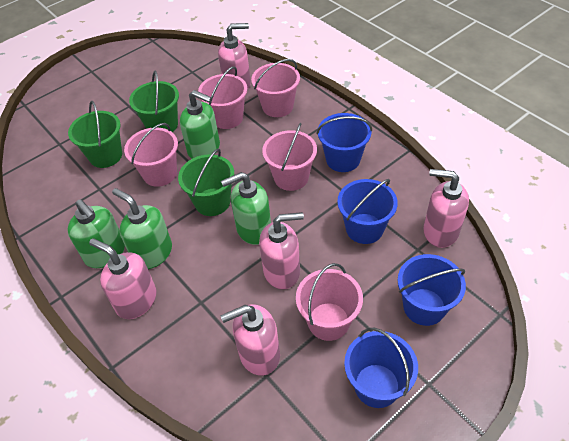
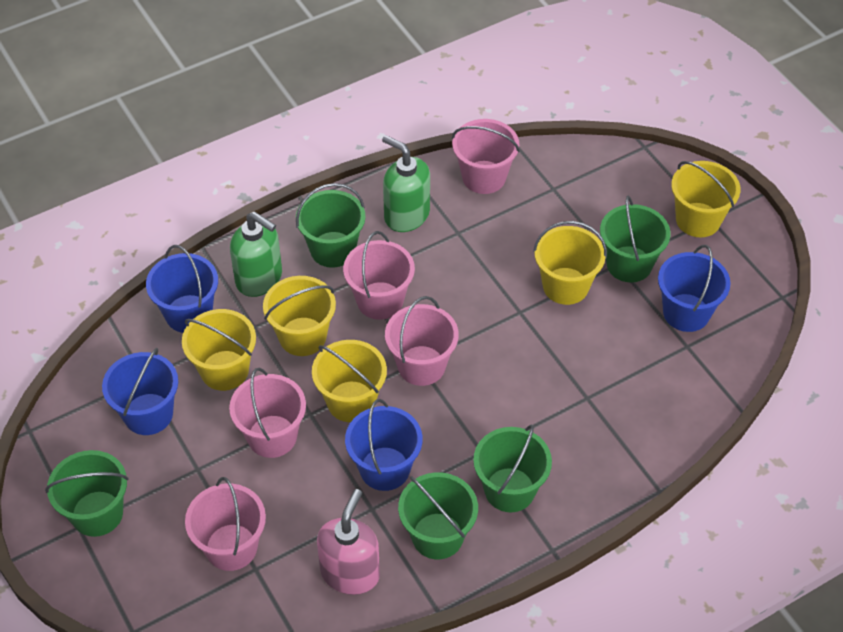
green bucket: 3 -> 5
green soap dispenser: 4 -> 2
pink soap dispenser: 5 -> 1
yellow bucket: 0 -> 5

